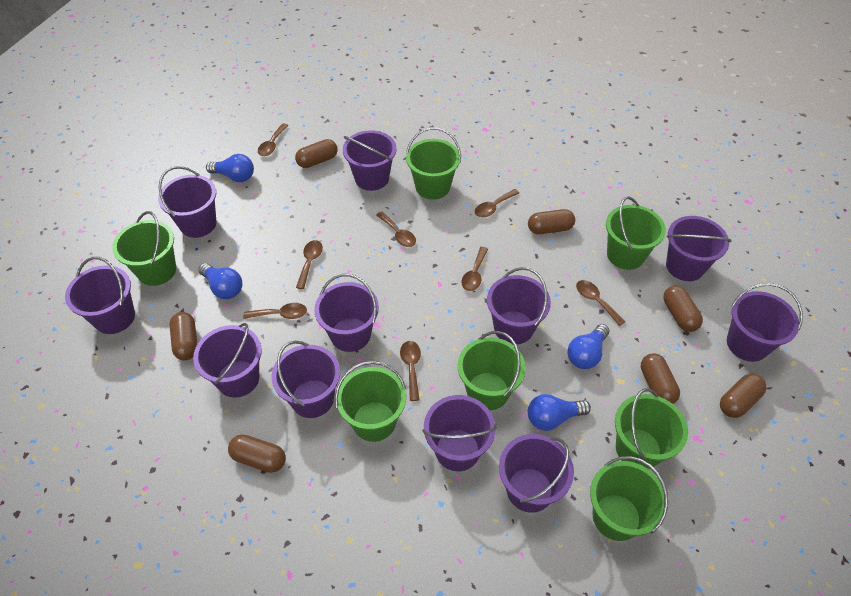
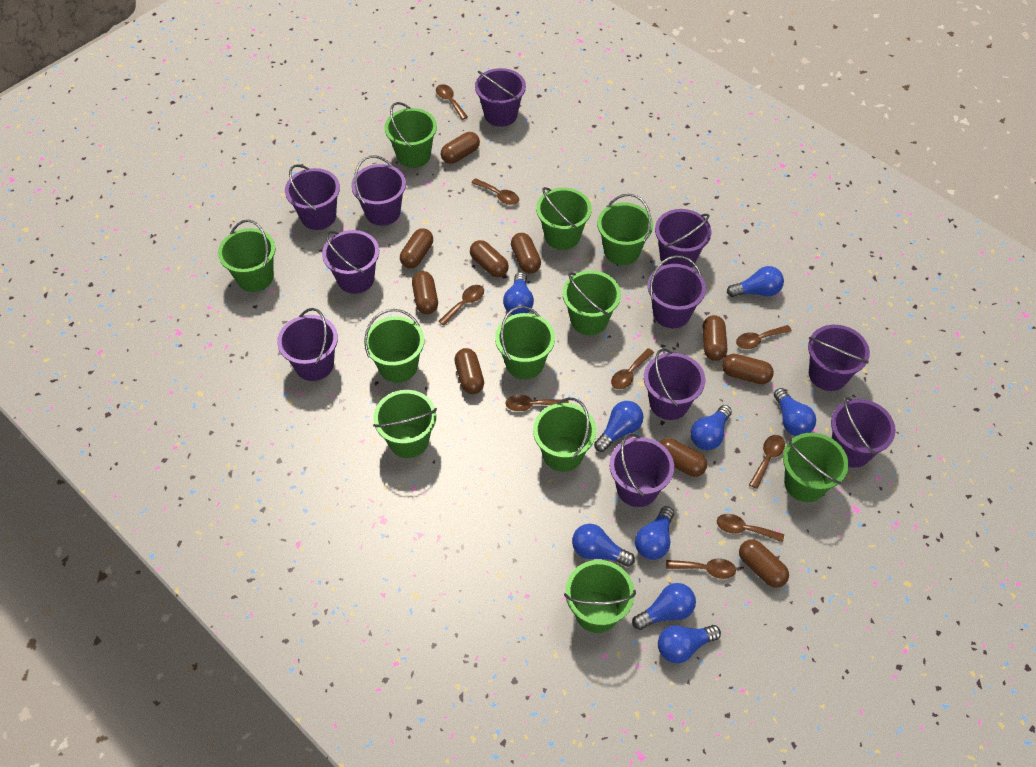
blue light bulb: 4 -> 9
brown capsule: 7 -> 10
brown spoon: 8 -> 9
green bucket: 7 -> 11

